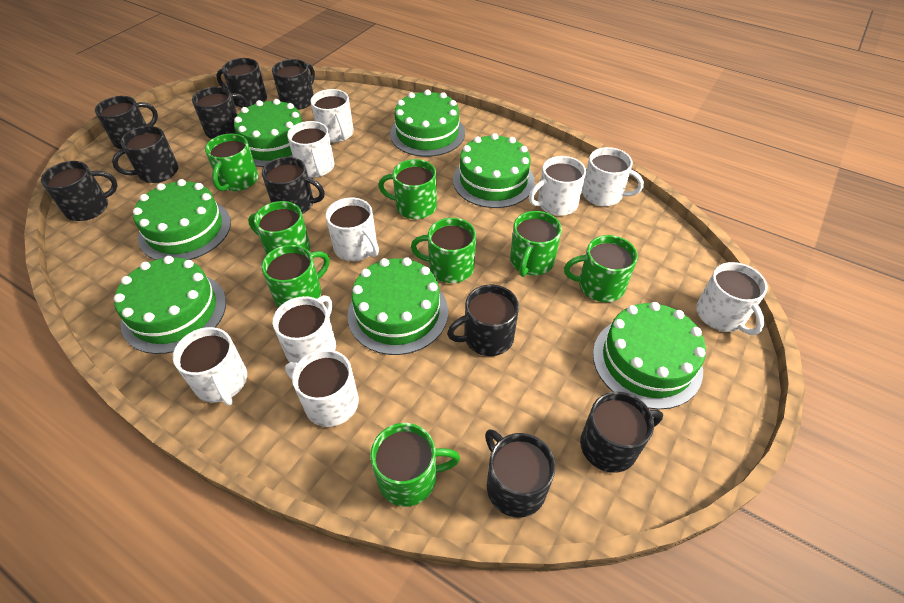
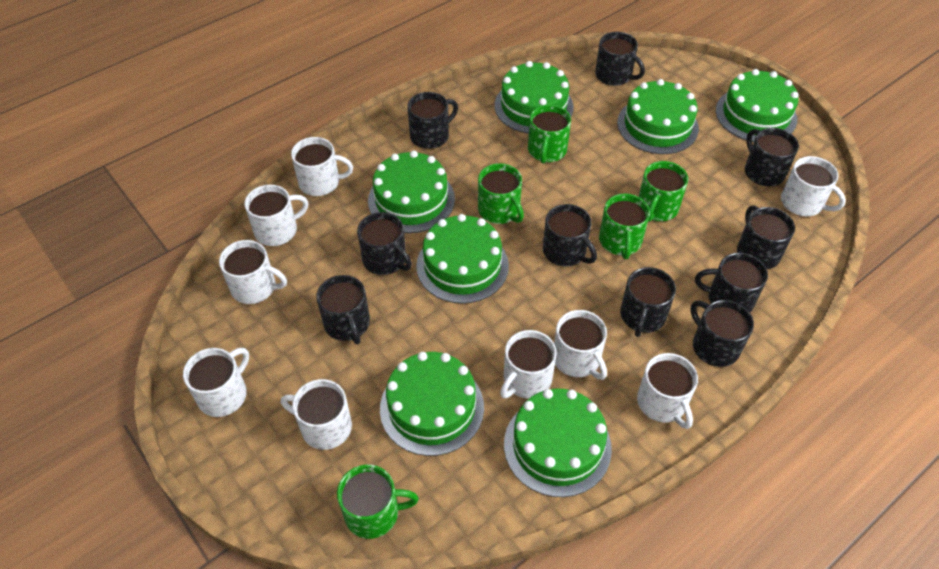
green mug: 8 -> 5

